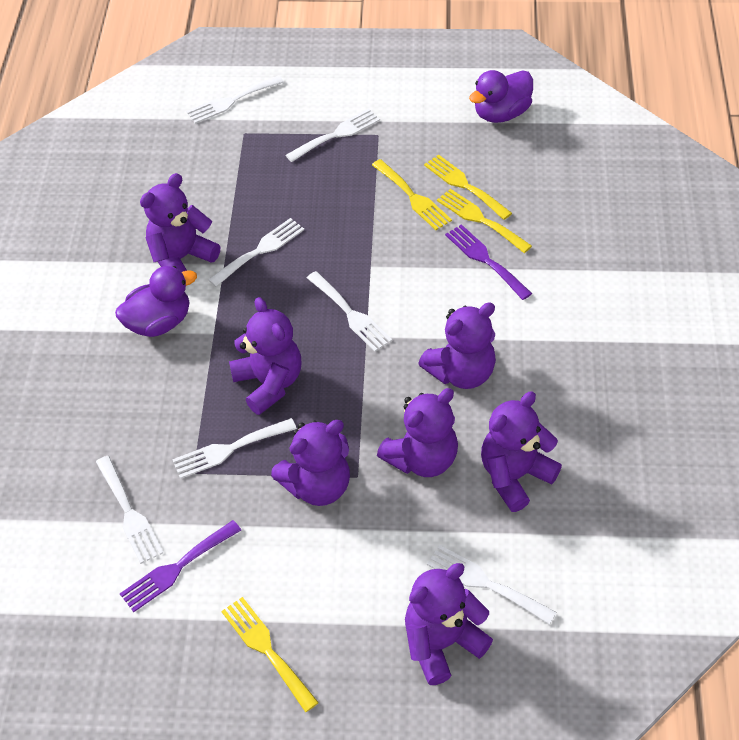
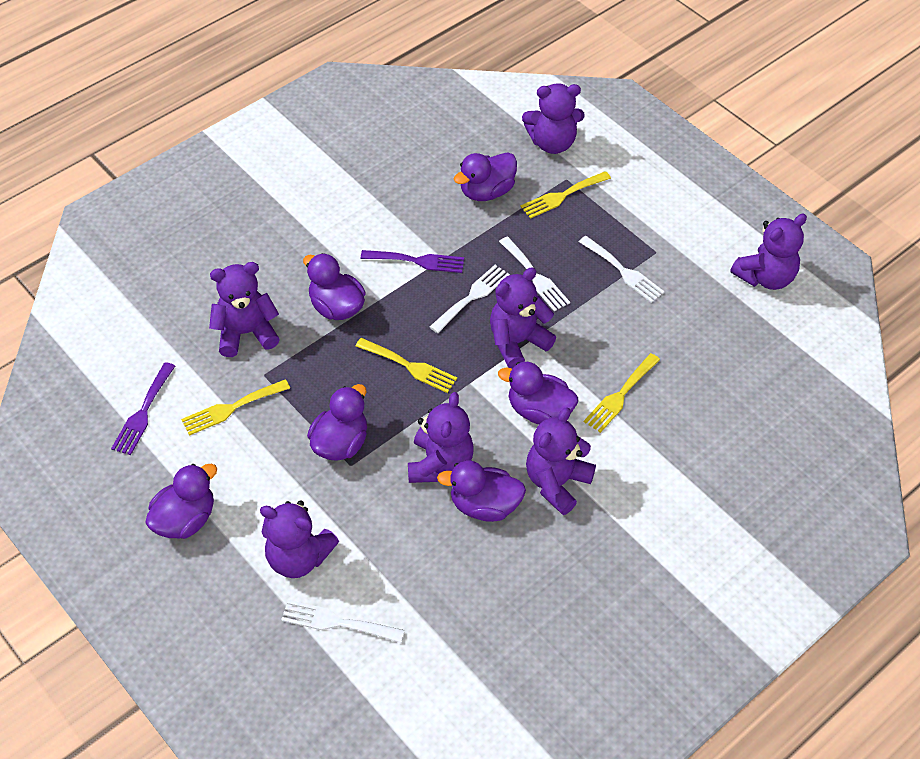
purple duck: 2 -> 6
white fork: 7 -> 4

